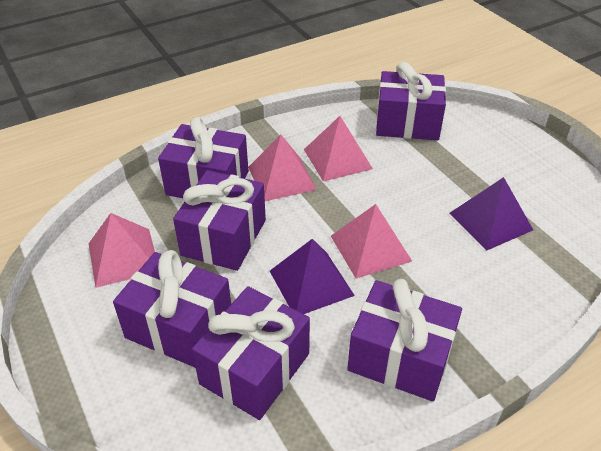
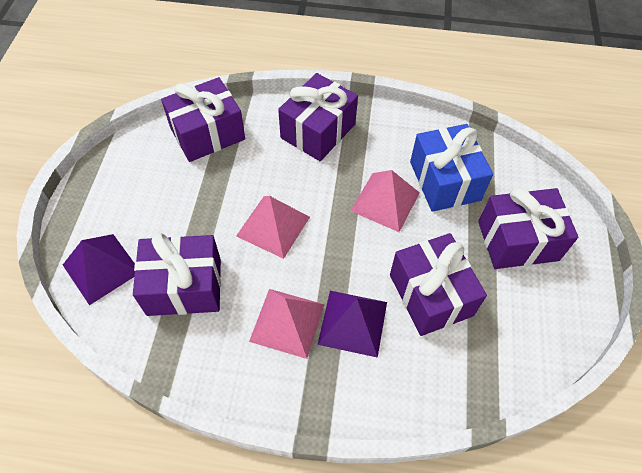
blue gift: 0 -> 1
pink pyramid: 4 -> 3
purple gift: 6 -> 5

